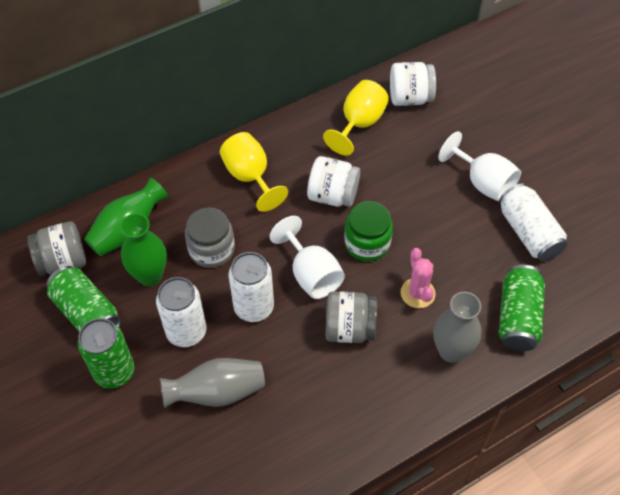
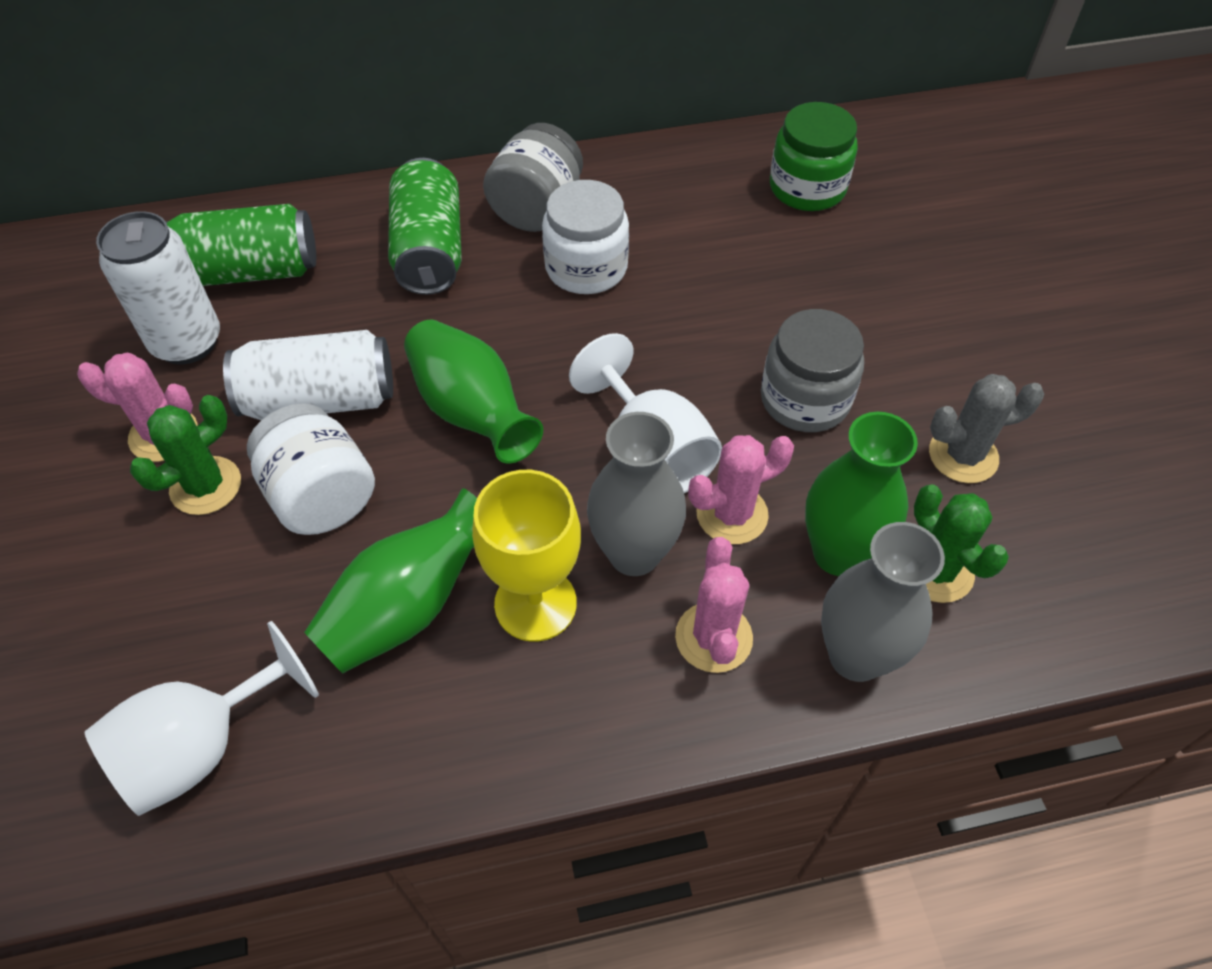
green cactus: 0 -> 2
green can: 3 -> 2
green vase: 2 -> 3
grey cactus: 0 -> 1
grey jar: 3 -> 2
pink cactus: 1 -> 3
white can: 3 -> 2
yellow goblet: 2 -> 1

